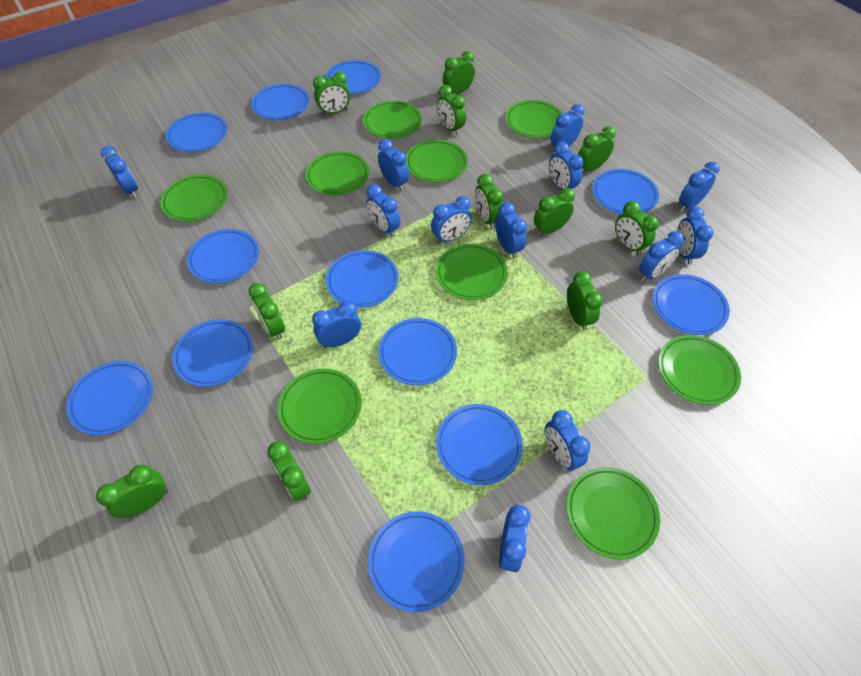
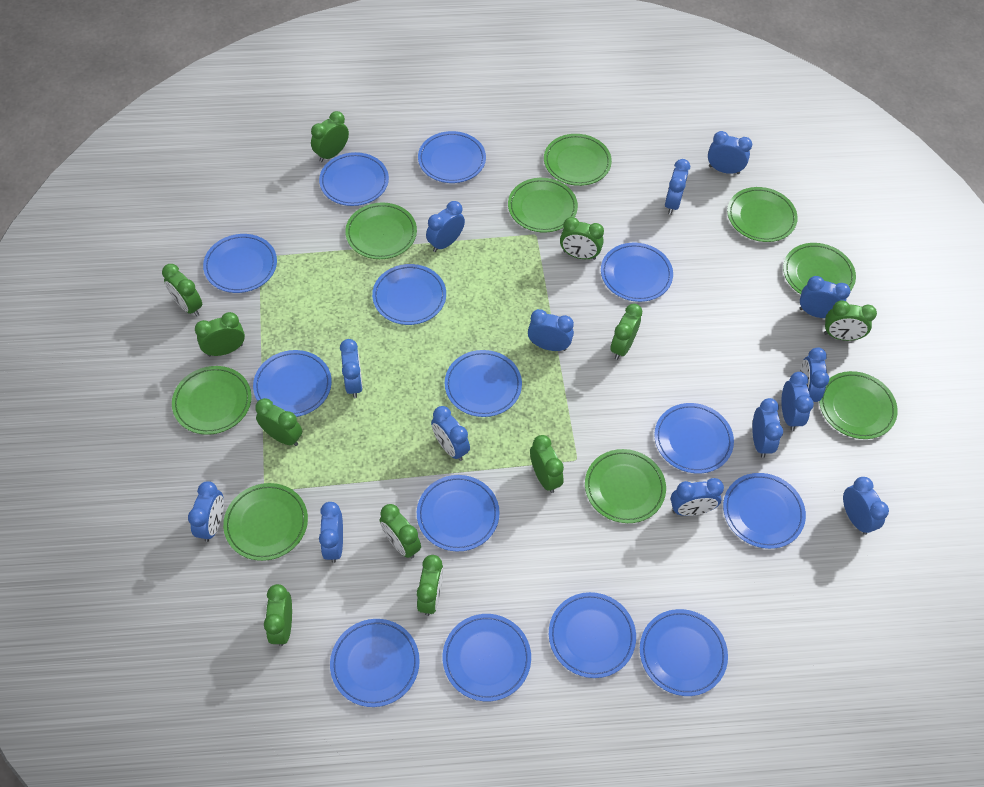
blue clock: 13 -> 14
blue plate: 12 -> 14

